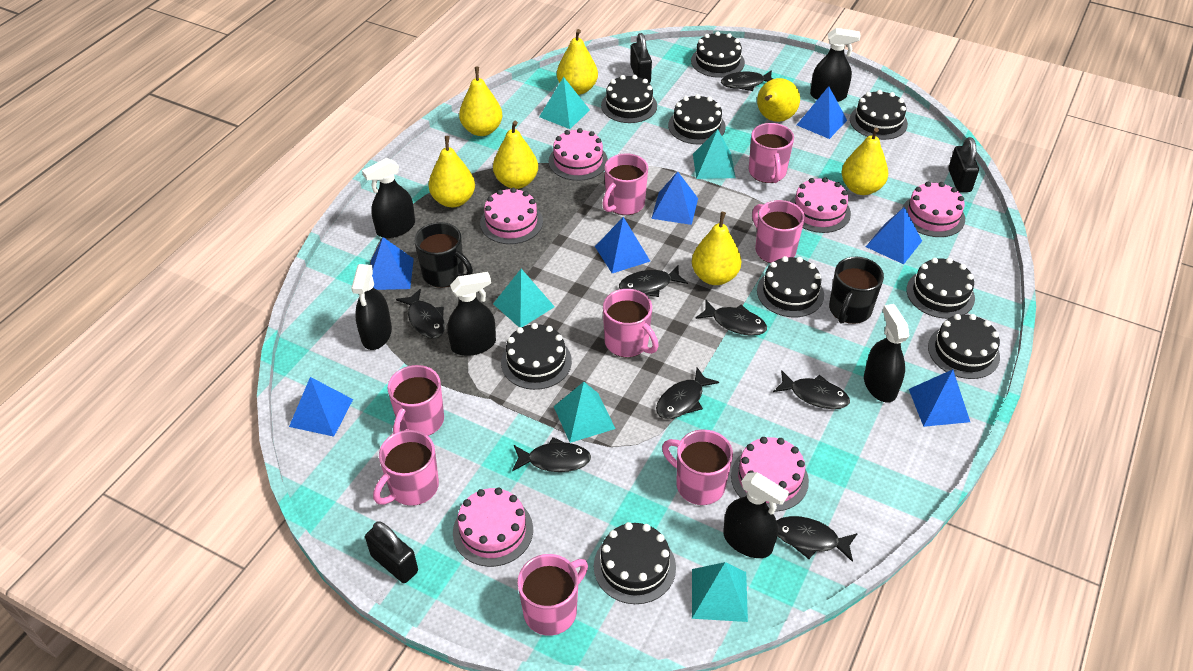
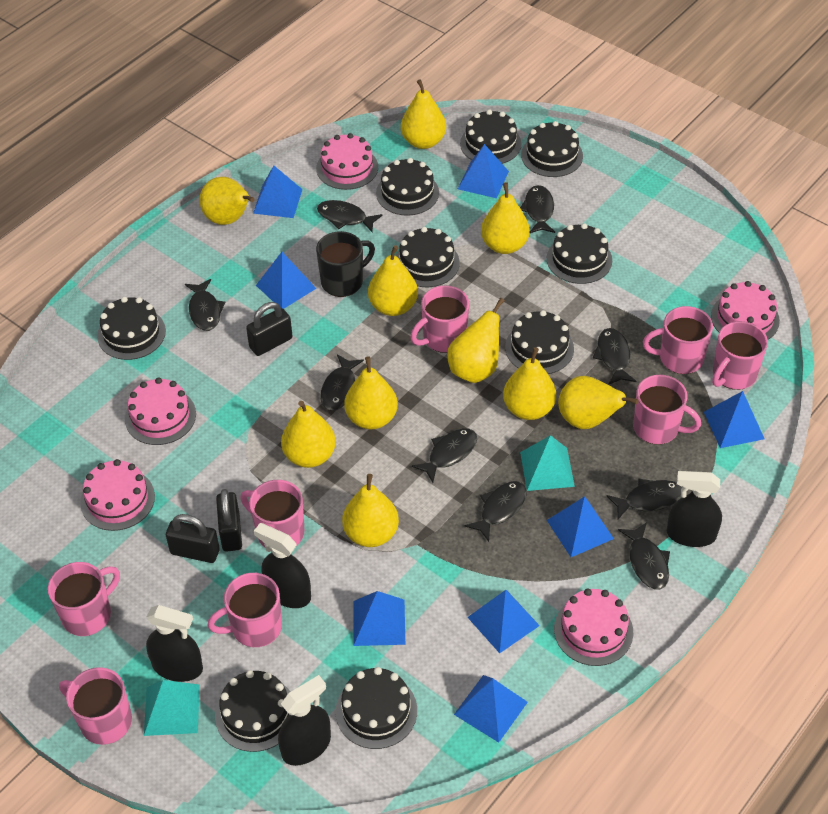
black fish: 8 -> 9
black mug: 2 -> 1
black spray bottle: 6 -> 4
blue pyramid: 7 -> 8
pink cake: 6 -> 5
turquoise pyramid: 5 -> 2
yellow pear: 7 -> 10

